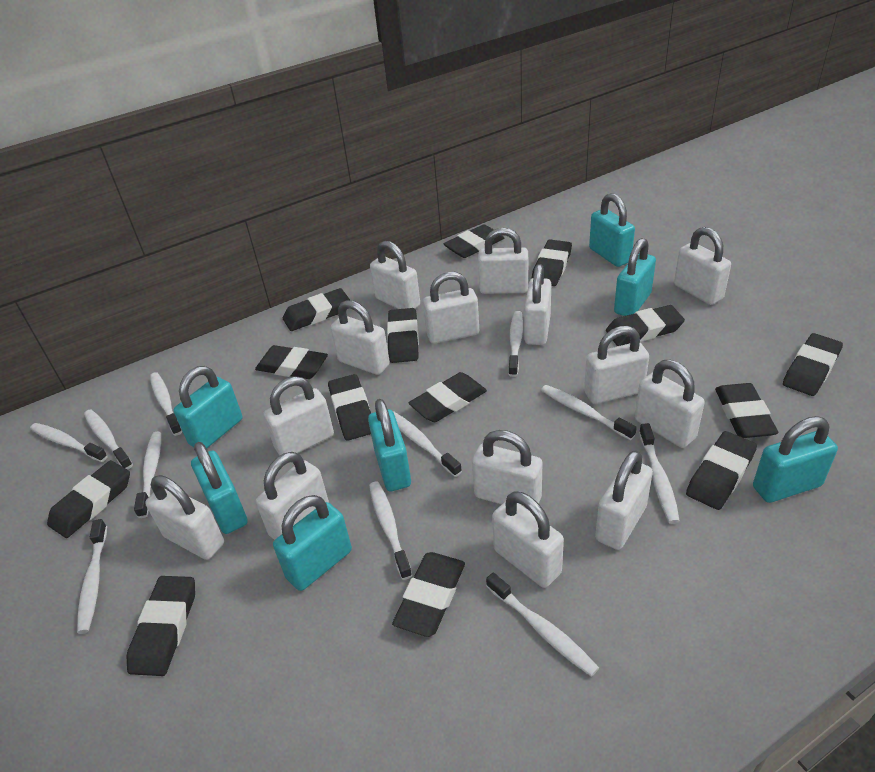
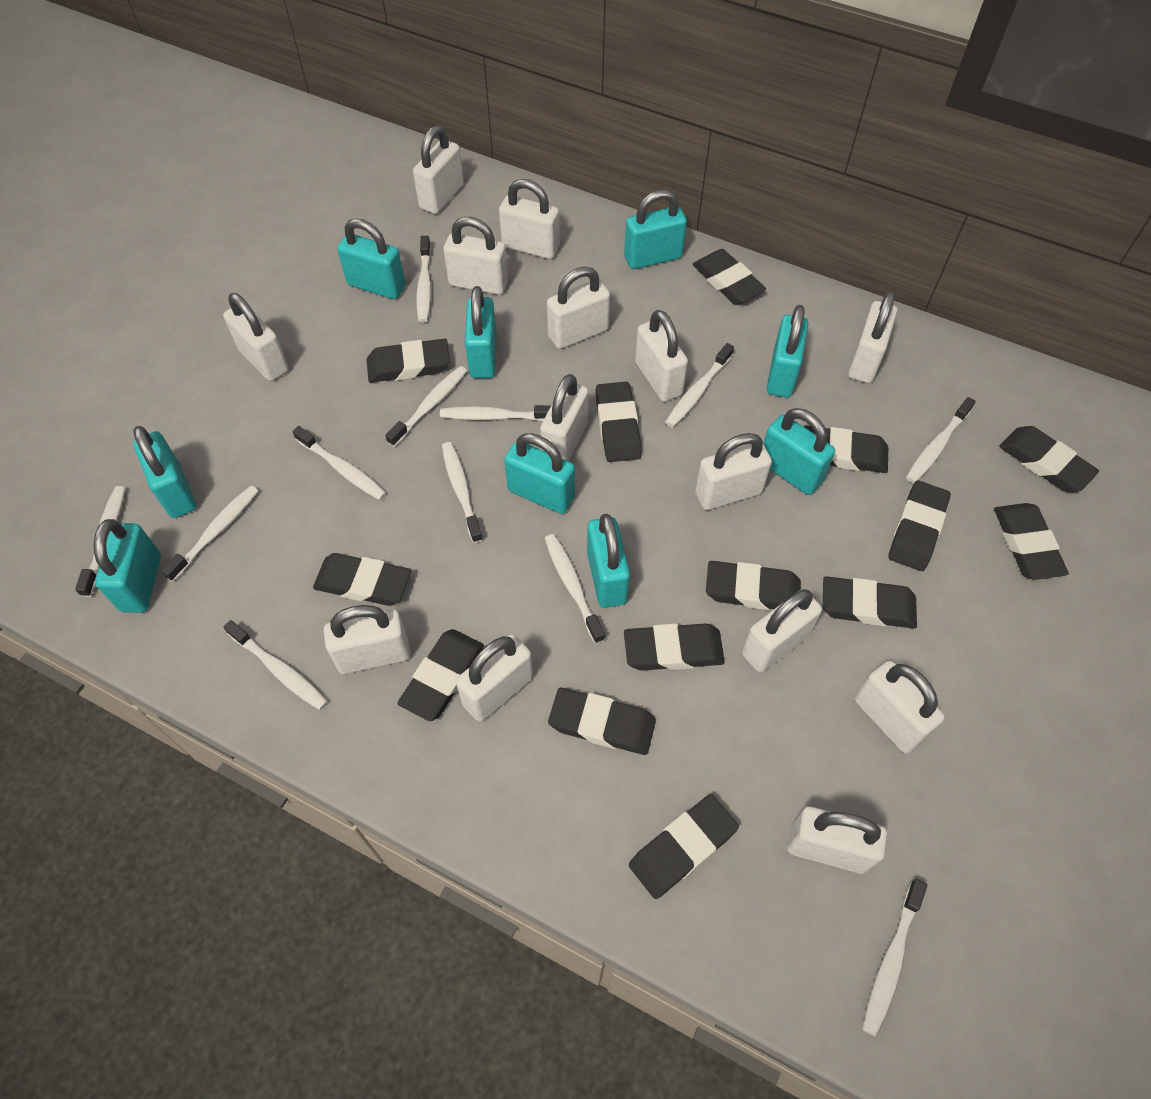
turquoise padlock: 7 -> 9
white toothbrush: 11 -> 12

